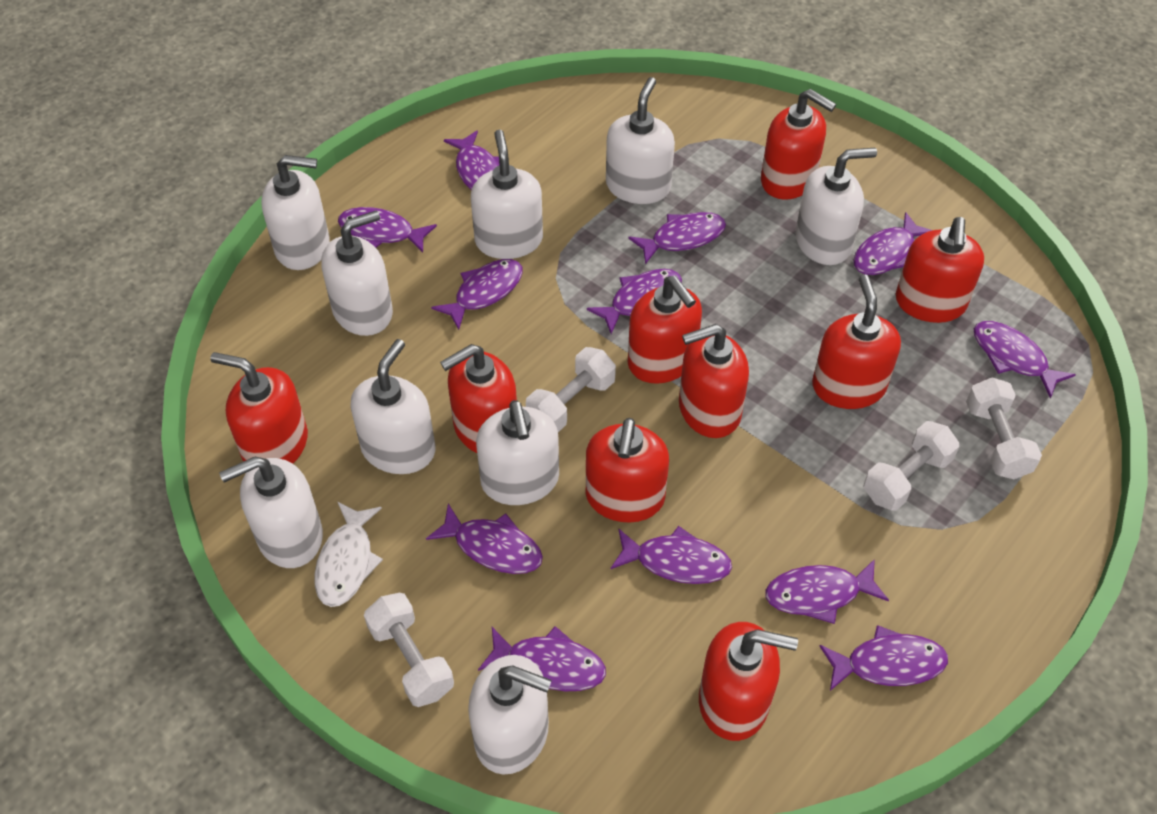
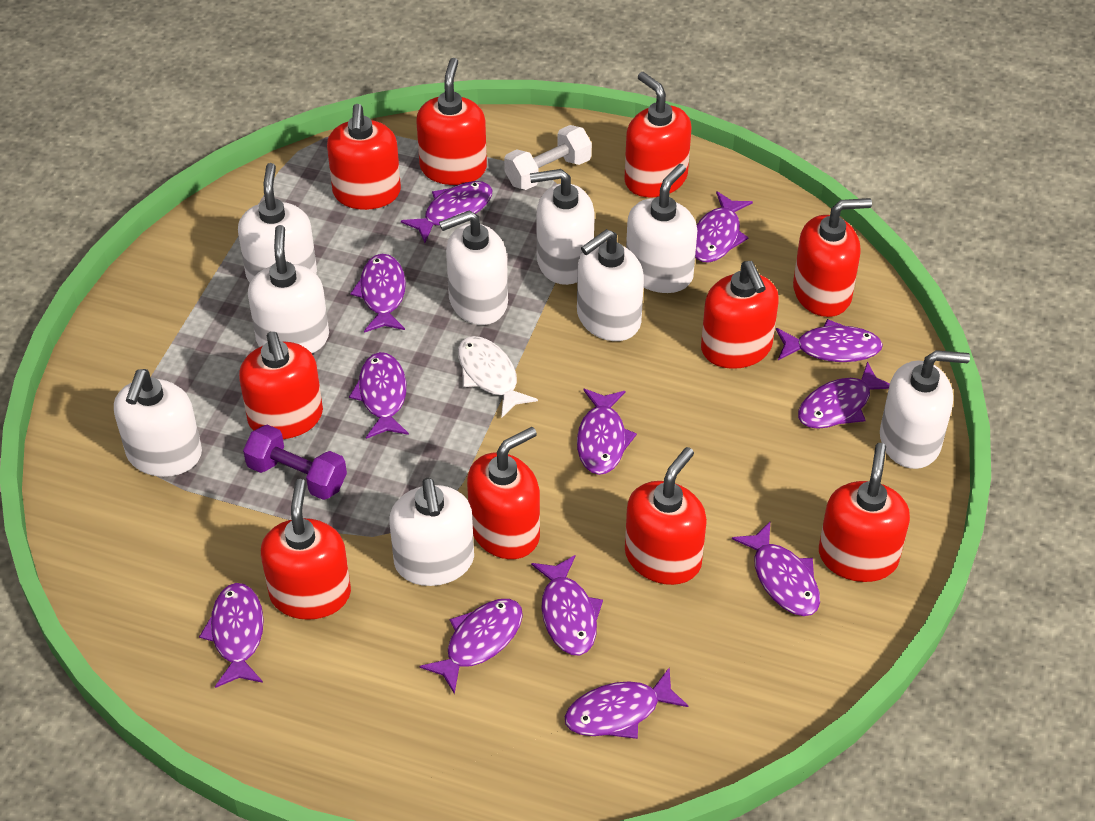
purple dumbbell: 0 -> 1
red soap dispenser: 9 -> 10
white dumbbell: 4 -> 1

